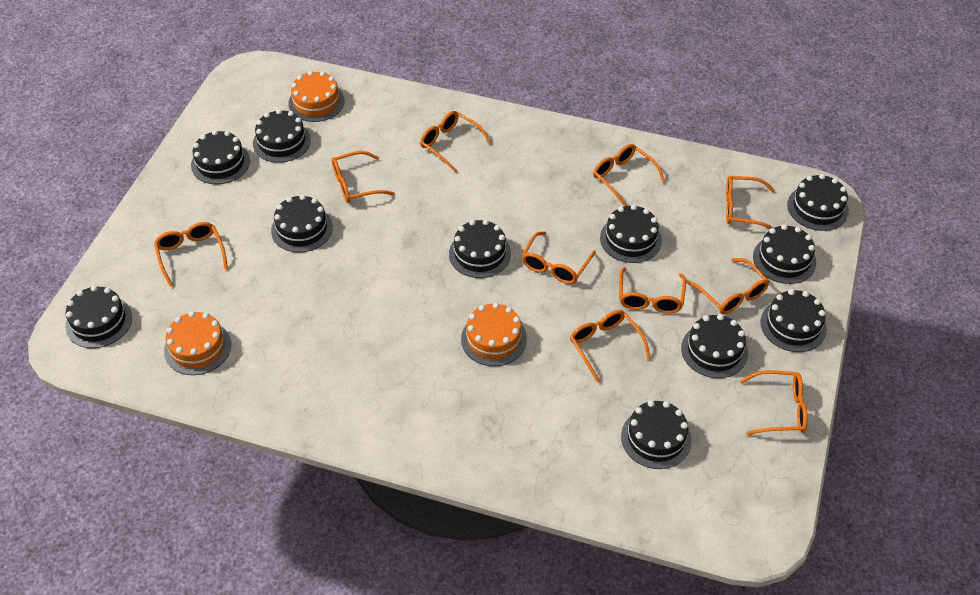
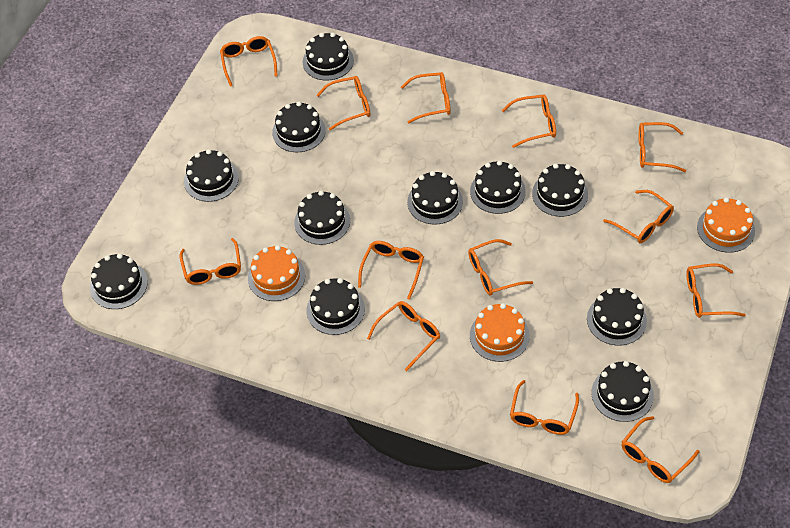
orange glasses: 10 -> 13

